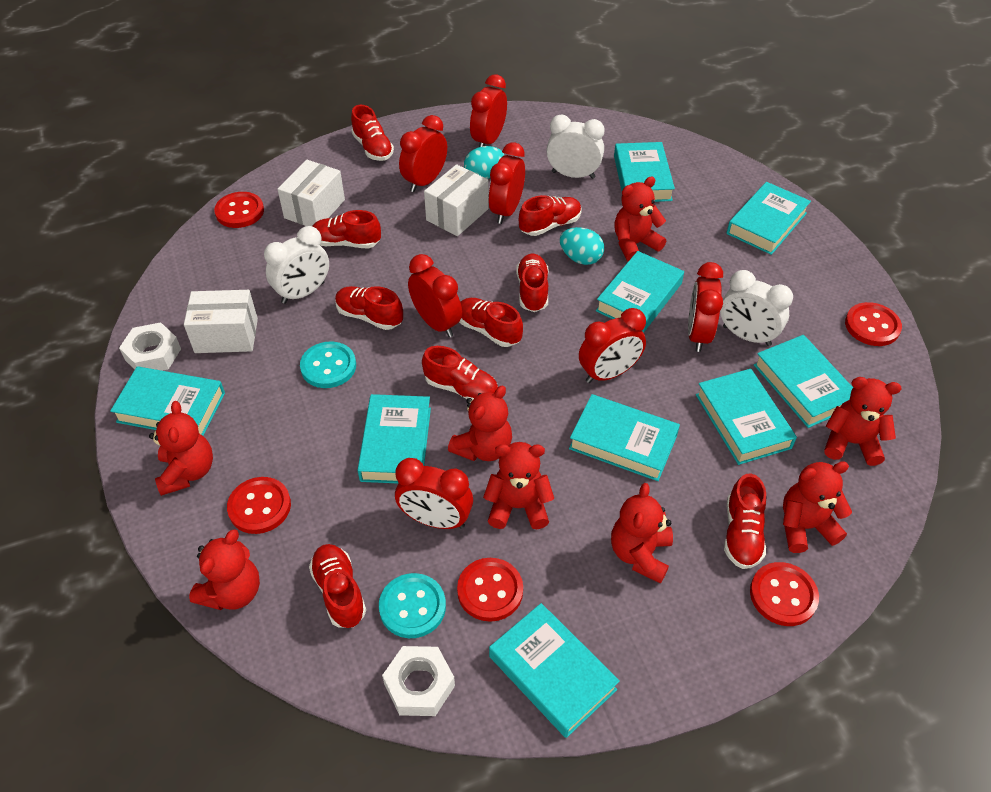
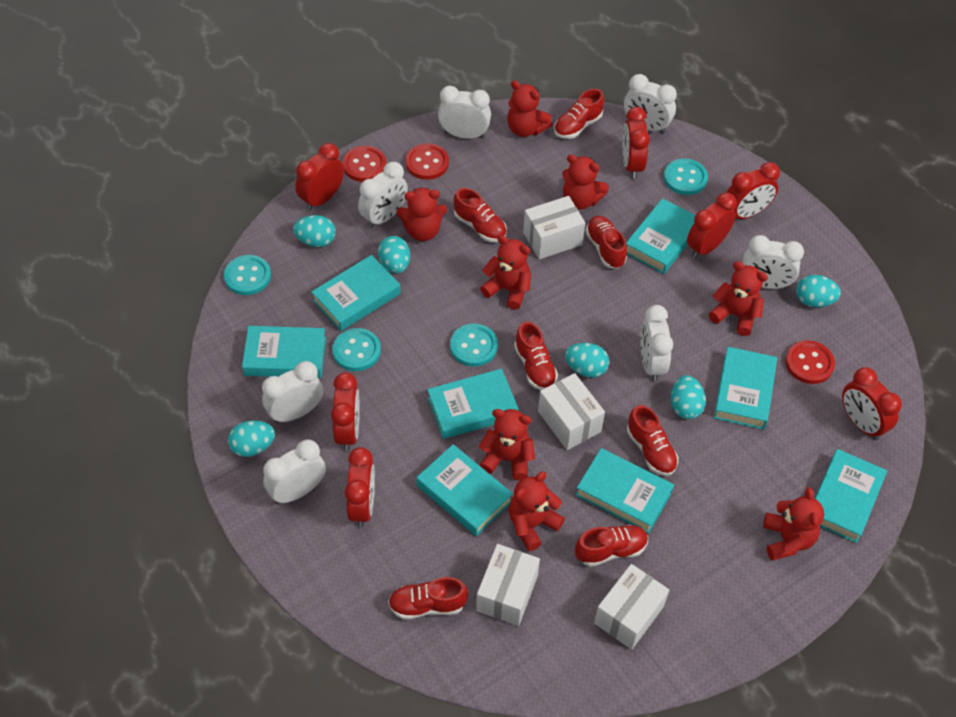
red button: 5 -> 3
red shoe: 9 -> 7
turquoise book: 9 -> 8
turquoise button: 2 -> 4
turquoise egg: 2 -> 6
white box: 3 -> 4
white clock: 3 -> 7
white nut: 2 -> 0

